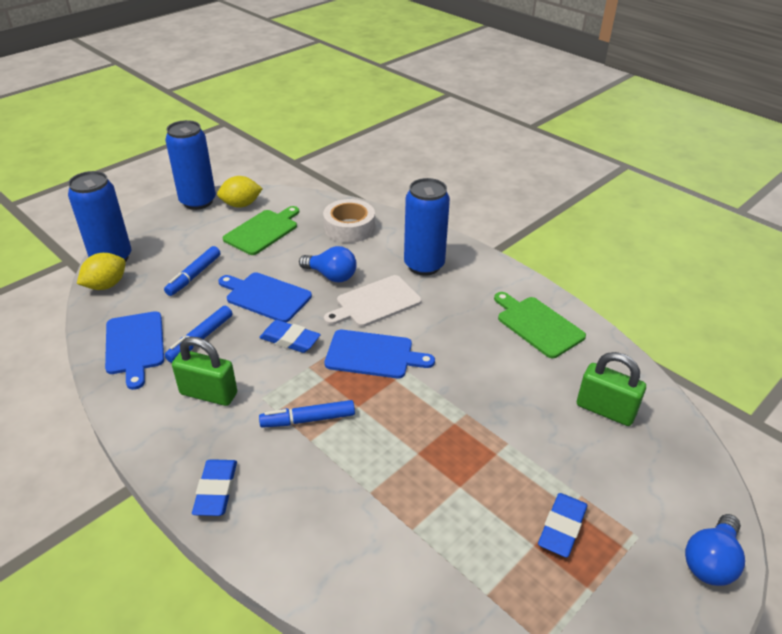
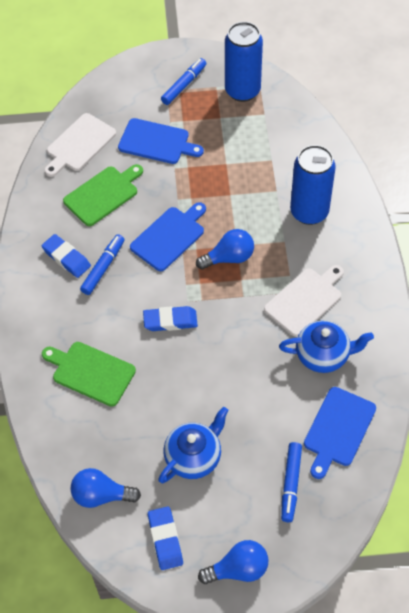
blue can: 3 -> 2
blue light bulb: 2 -> 3
blue teapot: 0 -> 2
green padlock: 2 -> 0
white cutting board: 1 -> 2
white tape: 1 -> 0
yellow lemon: 2 -> 0

